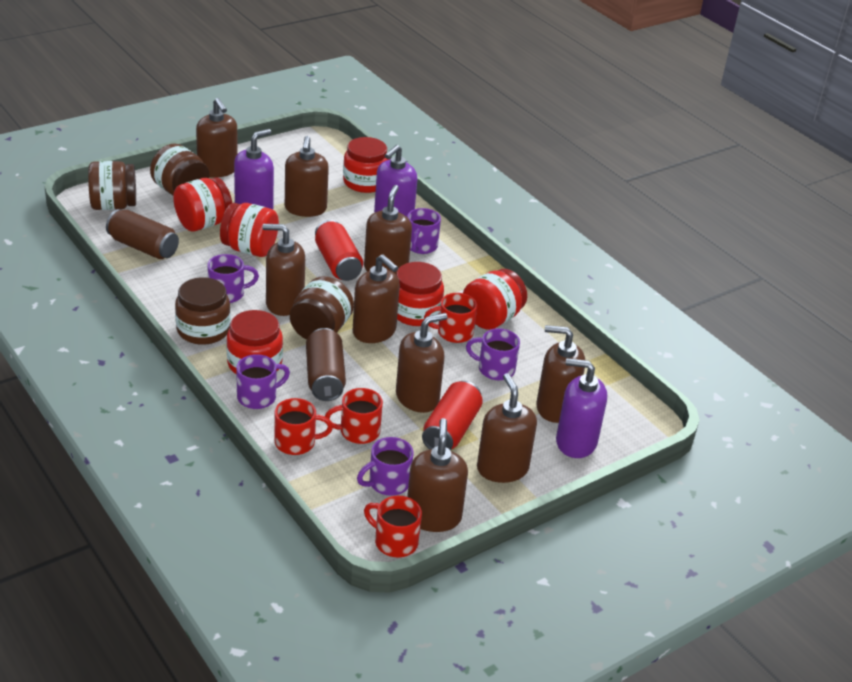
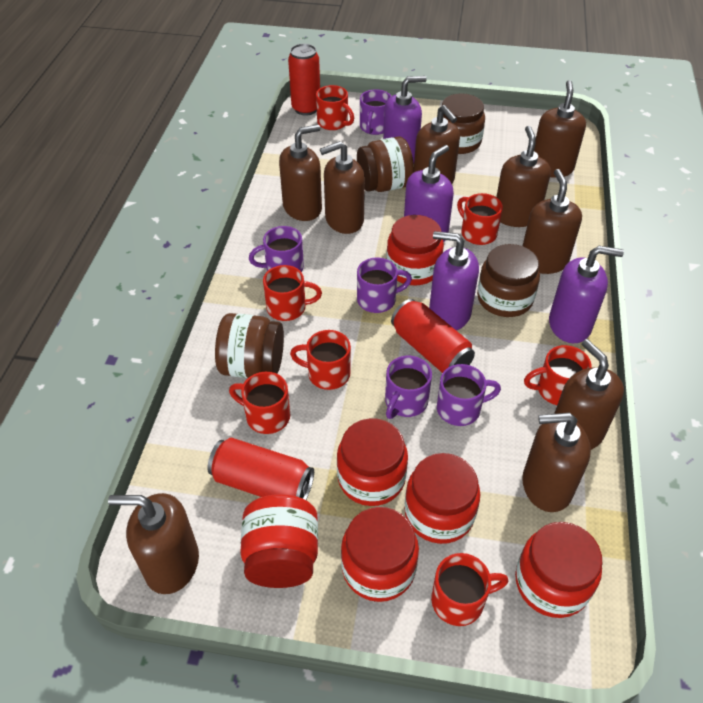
brown can: 2 -> 0
purple soap dispenser: 3 -> 4
red can: 2 -> 3
red mug: 4 -> 7

